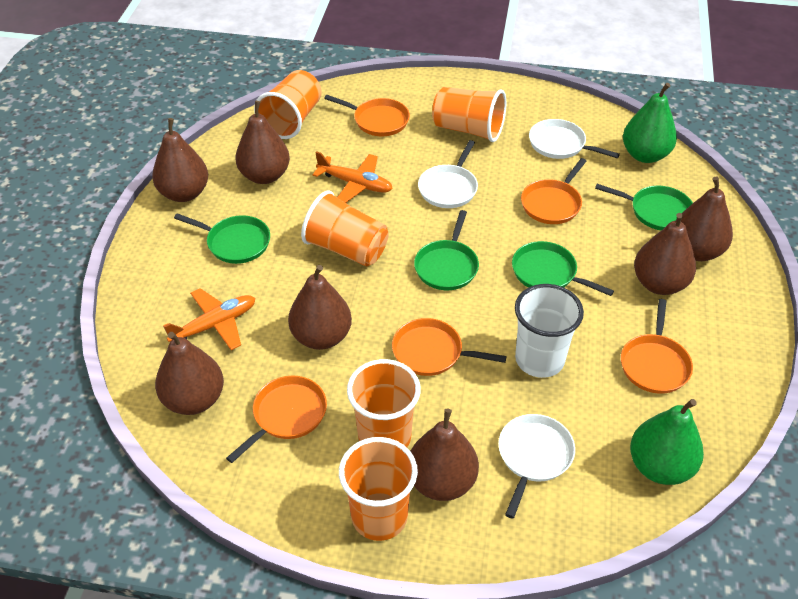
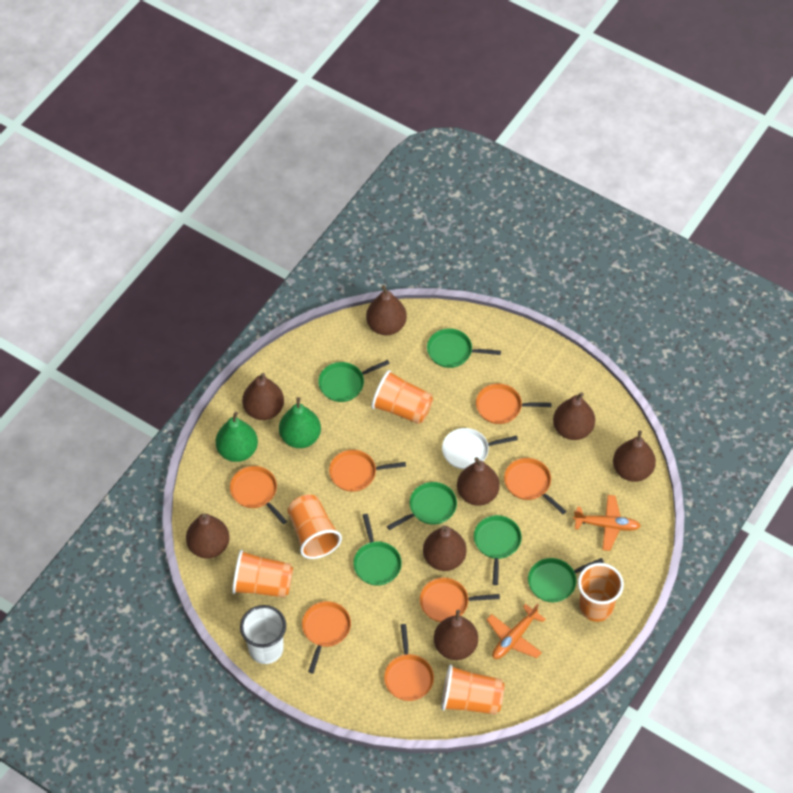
brown pear: 7 -> 8
green pan: 4 -> 6
orange pan: 5 -> 7
white pan: 3 -> 1

